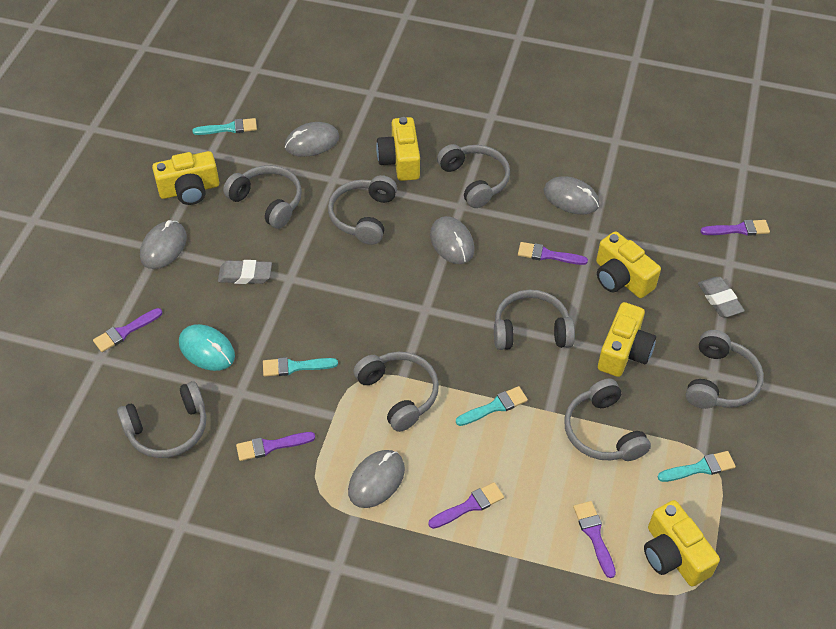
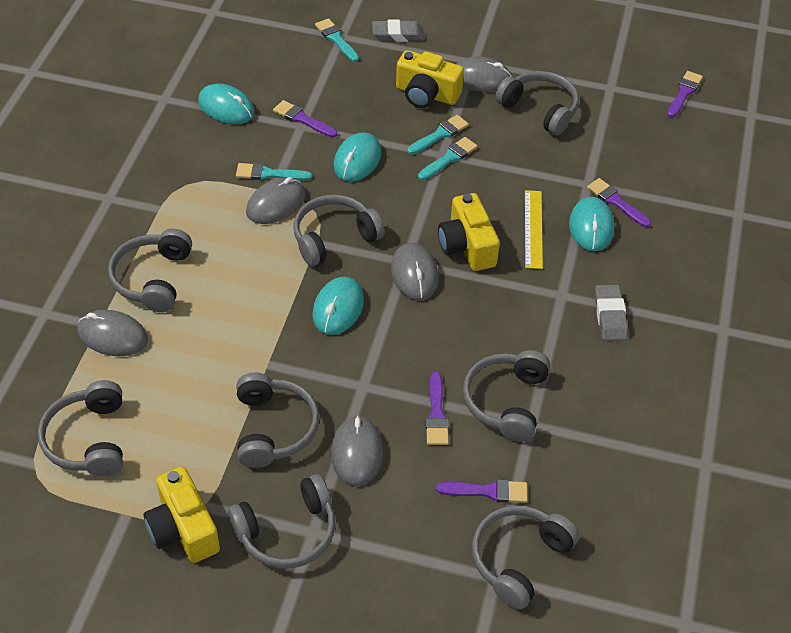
purple brush: 6 -> 5
turquoise mouse: 1 -> 4
yellow camera: 5 -> 3
yellow ruler: 0 -> 1

